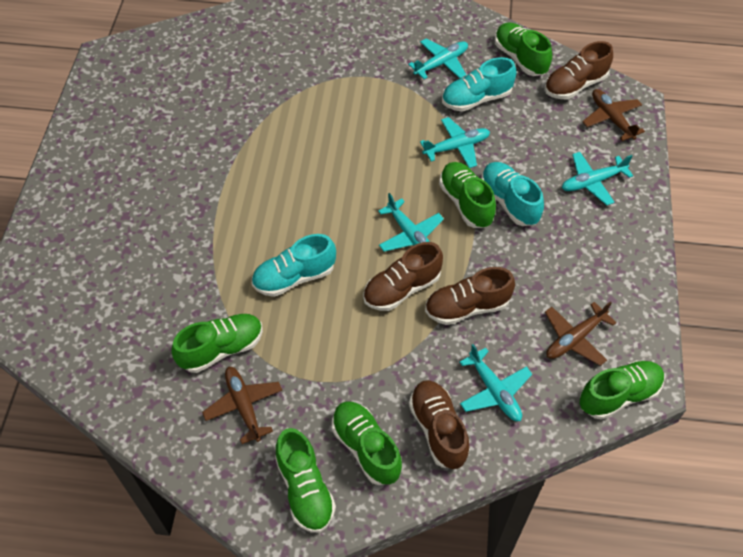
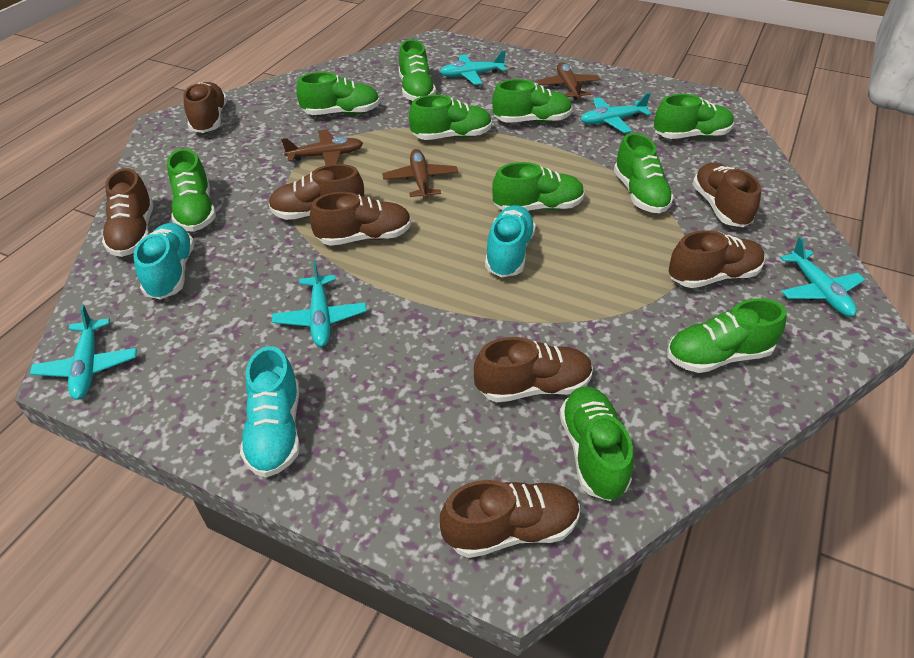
brown shoe: 4 -> 8
green shoe: 6 -> 10

